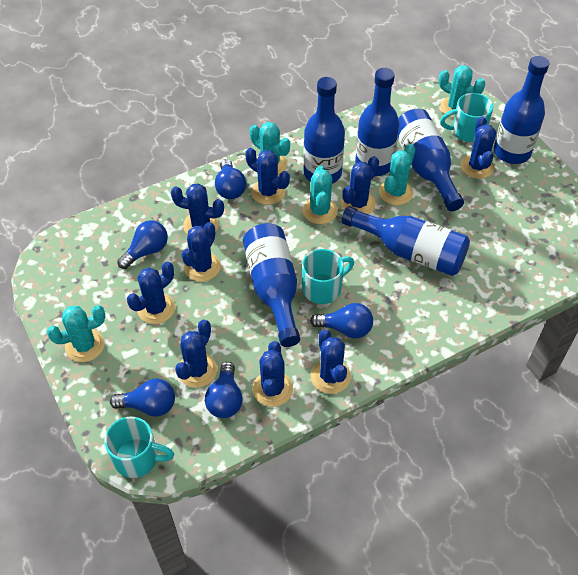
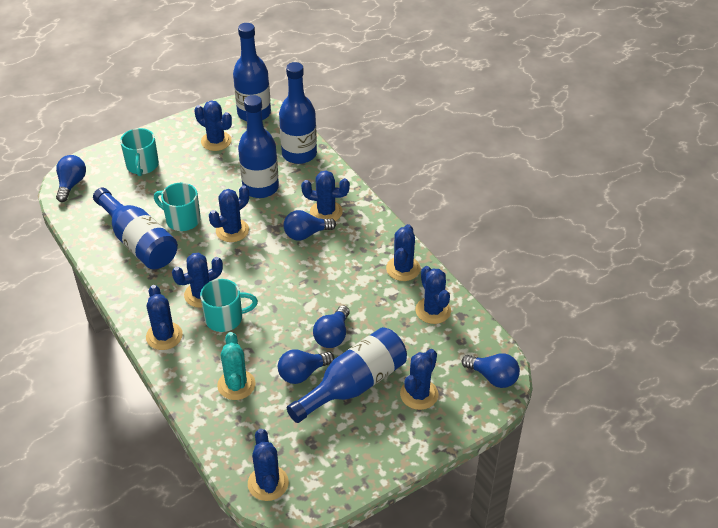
blue bottle: 6 -> 5
turquoise cactus: 5 -> 1

